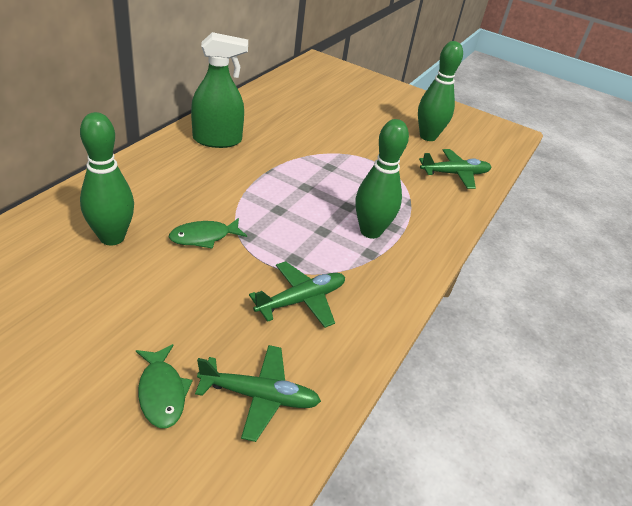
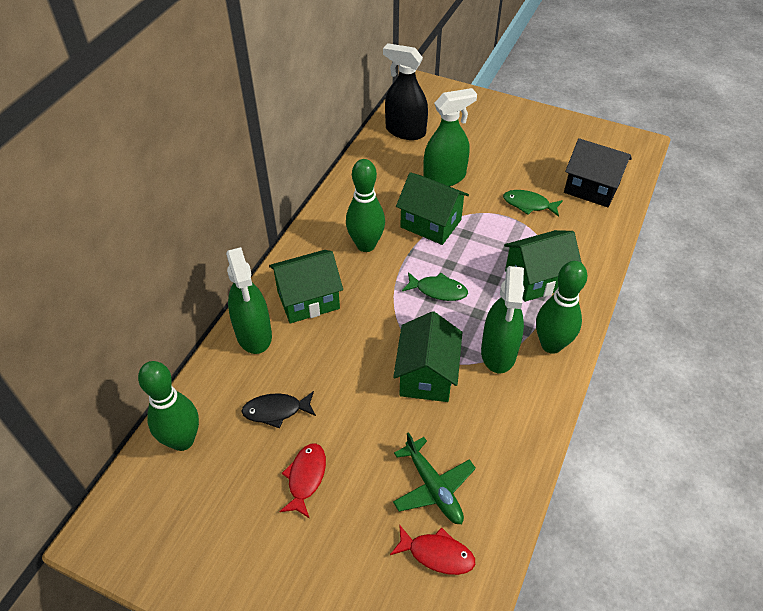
black fish: 0 -> 1
black house: 0 -> 1
black spray bottle: 0 -> 1
green house: 0 -> 4
green plane: 3 -> 1
green spray bottle: 1 -> 3
red fish: 0 -> 2

